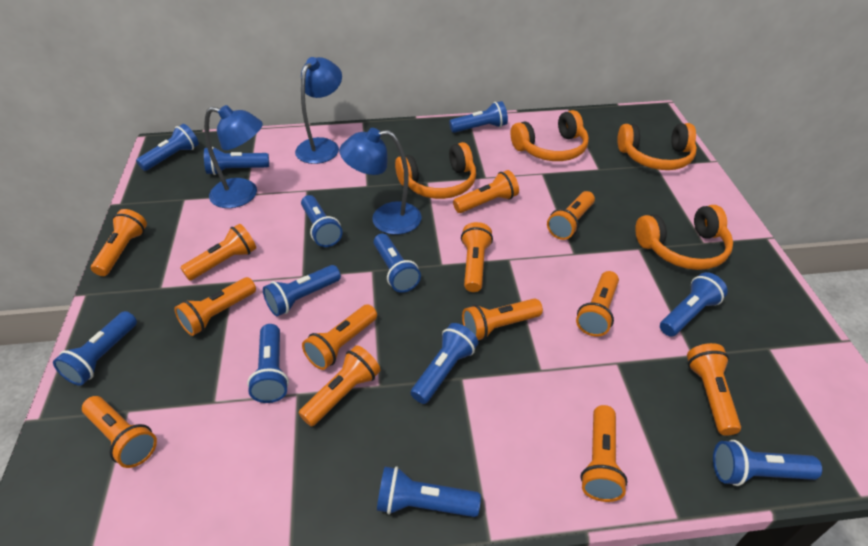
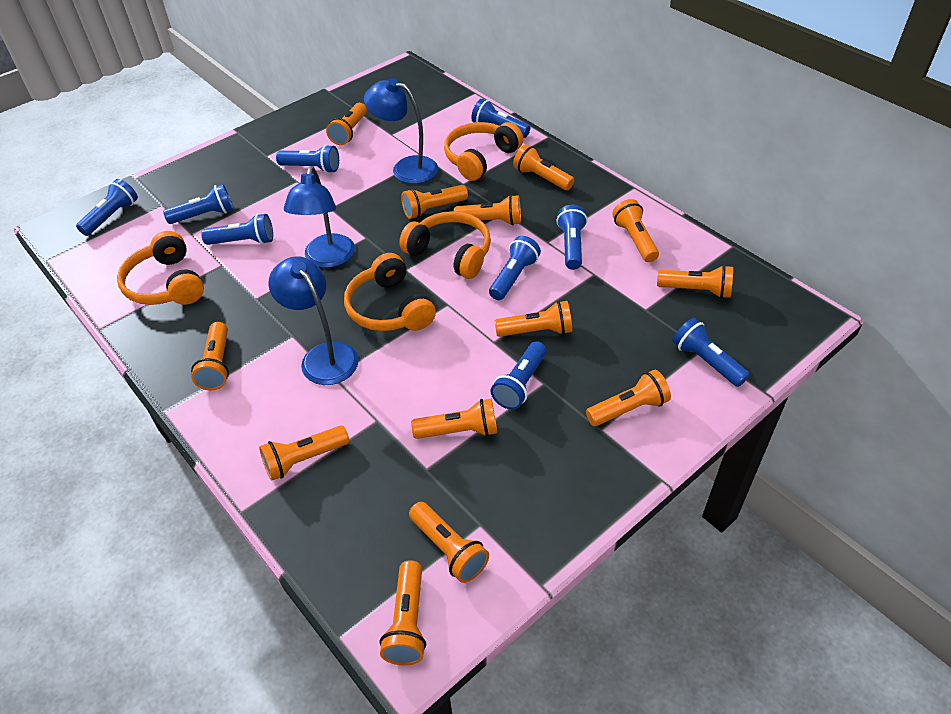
blue flashlight: 12 -> 9

